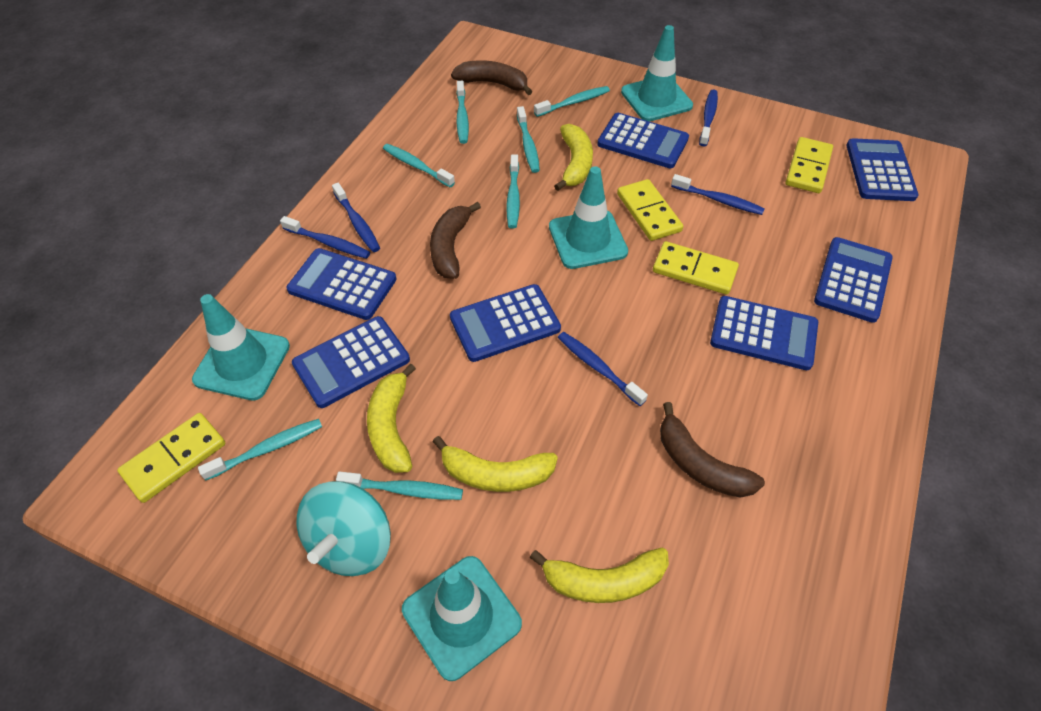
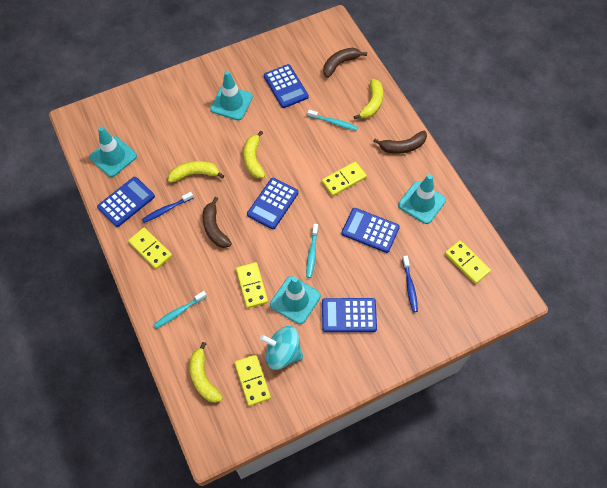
blue calculator: 7 -> 5
blue toothbrush: 5 -> 2
turquoise toothbrush: 7 -> 3
yellow domino: 4 -> 5

